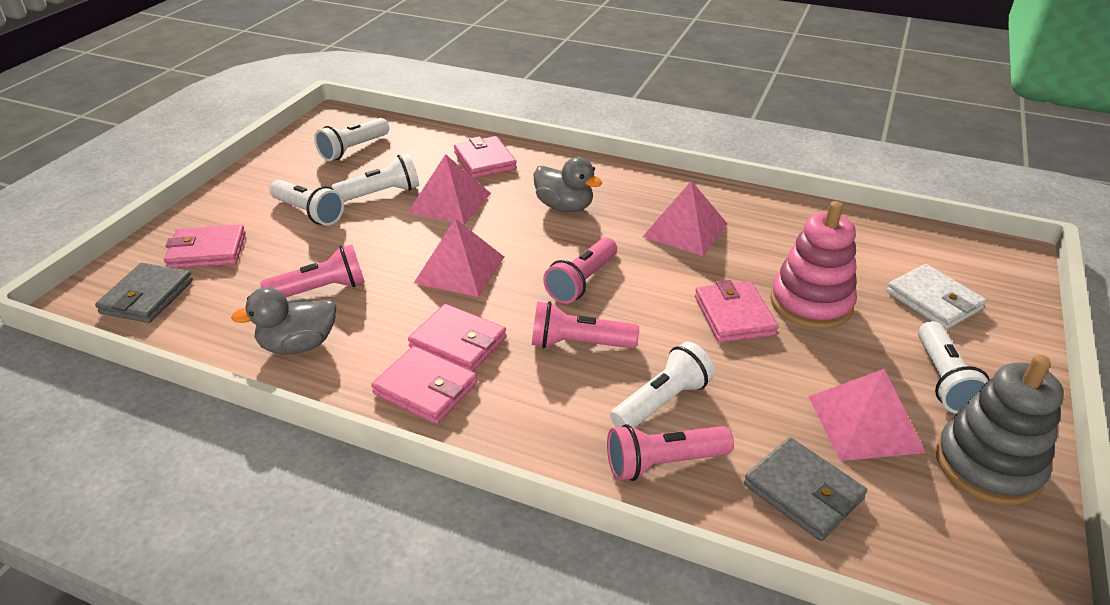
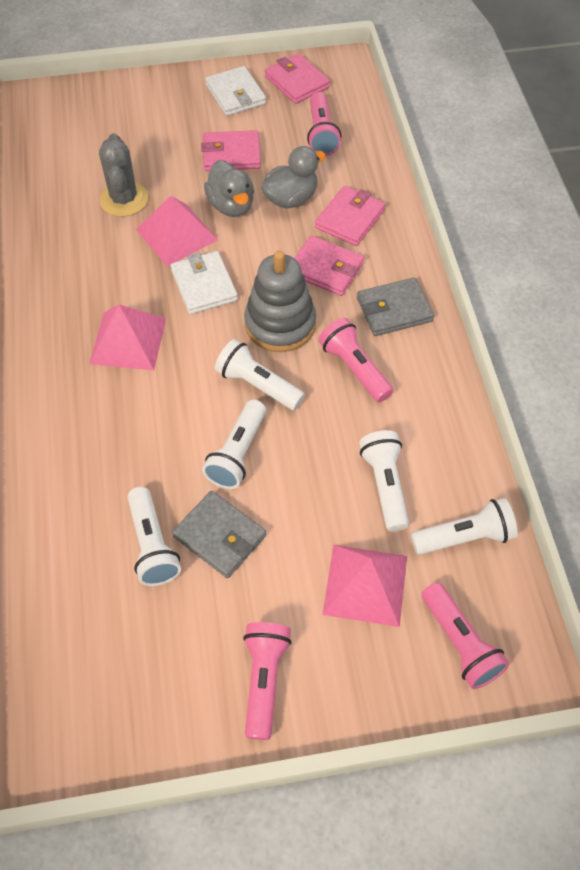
grey cactus: 0 -> 1
pink pyramid: 4 -> 3
pink stacking toy: 1 -> 0
pink wallet: 5 -> 4
white wallet: 1 -> 2

